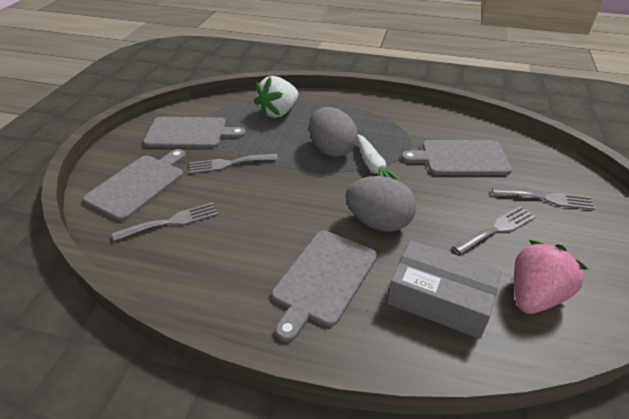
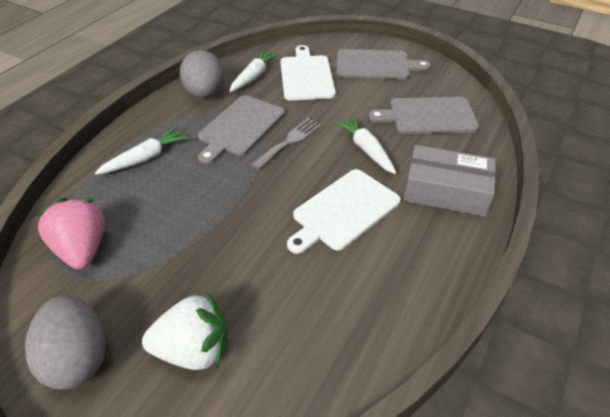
grey cutting board: 4 -> 3
grey fork: 4 -> 1
white carrot: 1 -> 3
white cutting board: 0 -> 2

